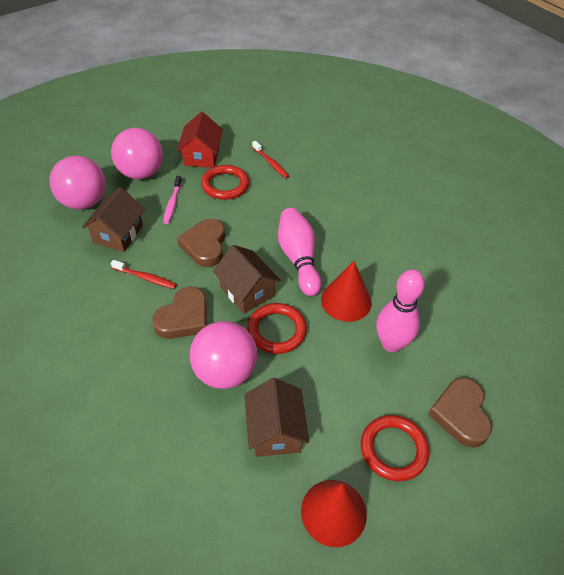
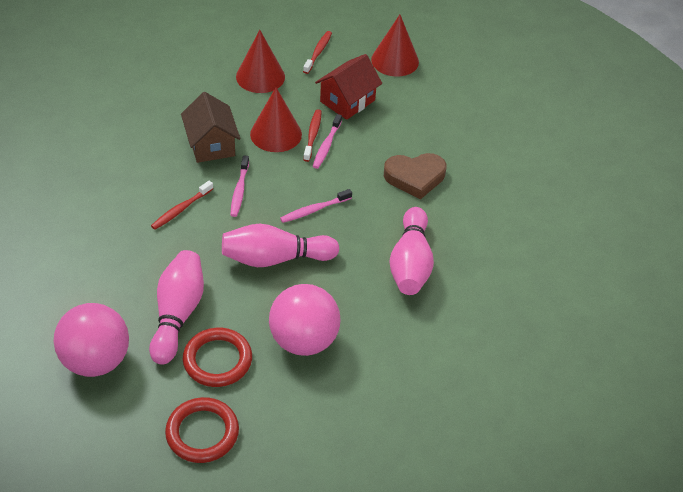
brown heart: 3 -> 1
brown house: 3 -> 1
pink ball: 3 -> 2
pink bowling pin: 2 -> 3
pink toothbrush: 1 -> 3
red cone: 2 -> 3
red ring: 3 -> 2
red toothbrush: 2 -> 3

